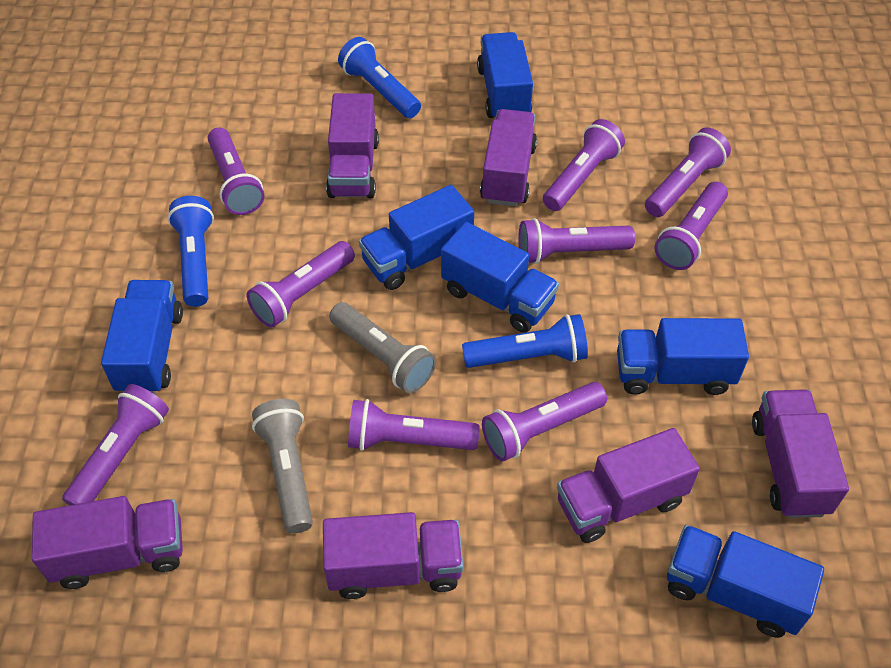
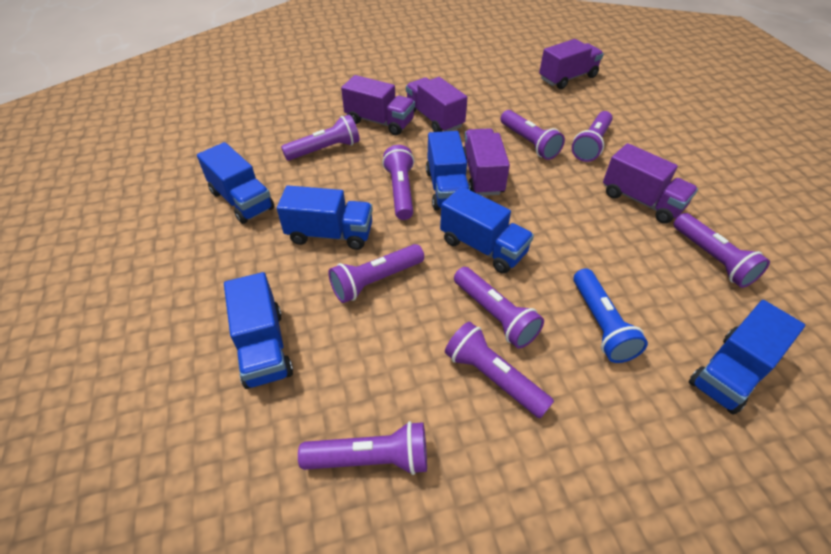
blue flashlight: 3 -> 1
grey flashlight: 2 -> 0
purple truck: 6 -> 5

